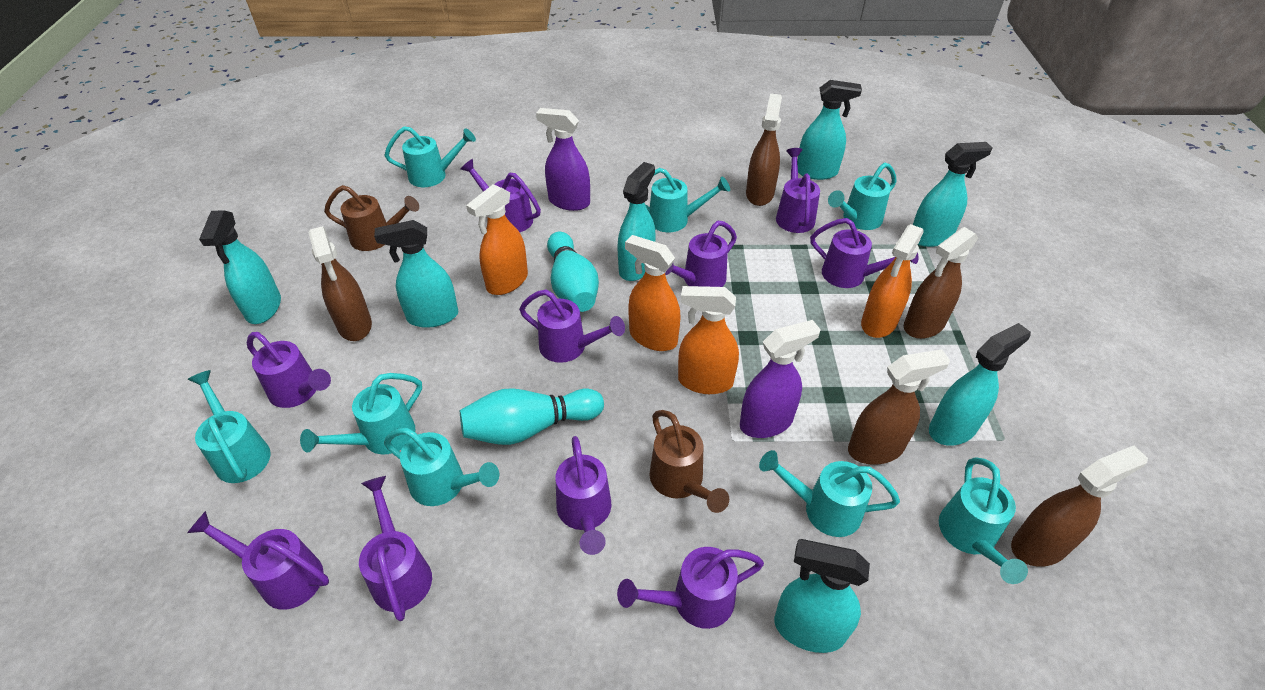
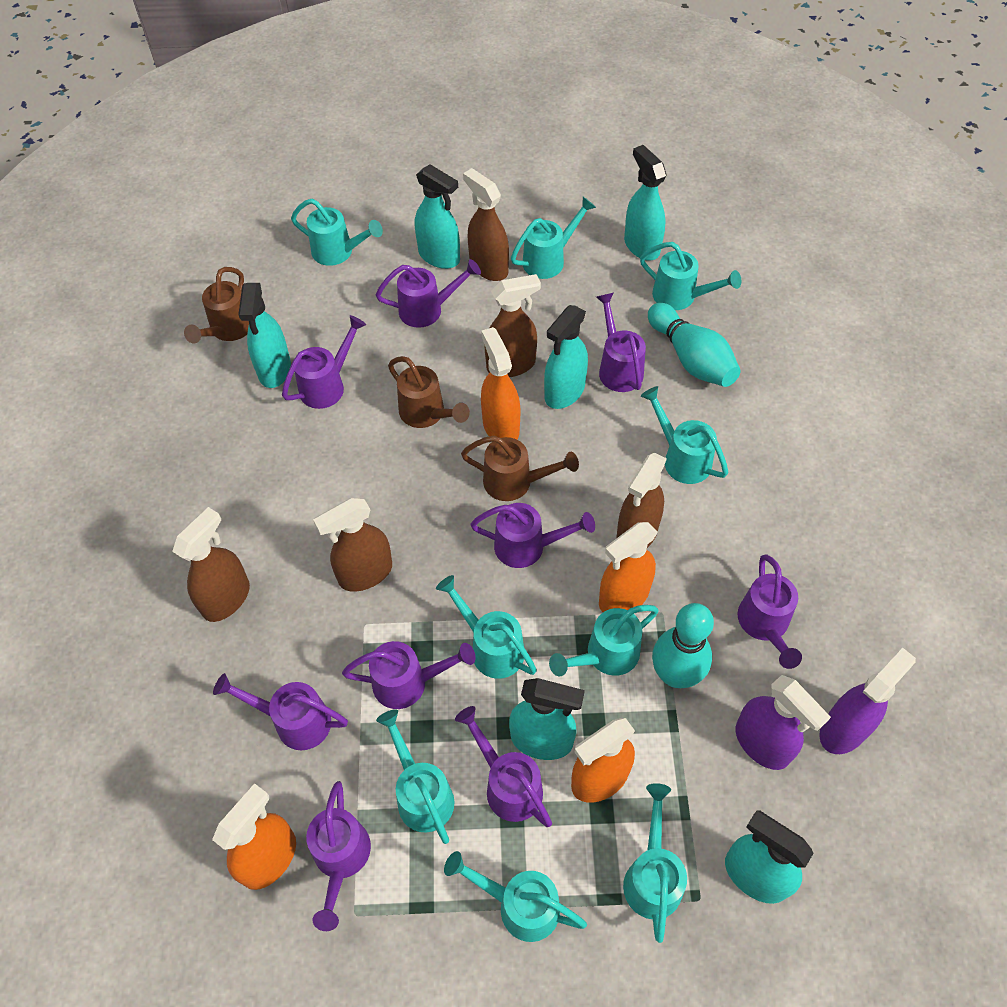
brown watering can: 2 -> 3
purple watering can: 10 -> 9
turquoise spray bottle: 7 -> 6
turquoise watering can: 8 -> 9

